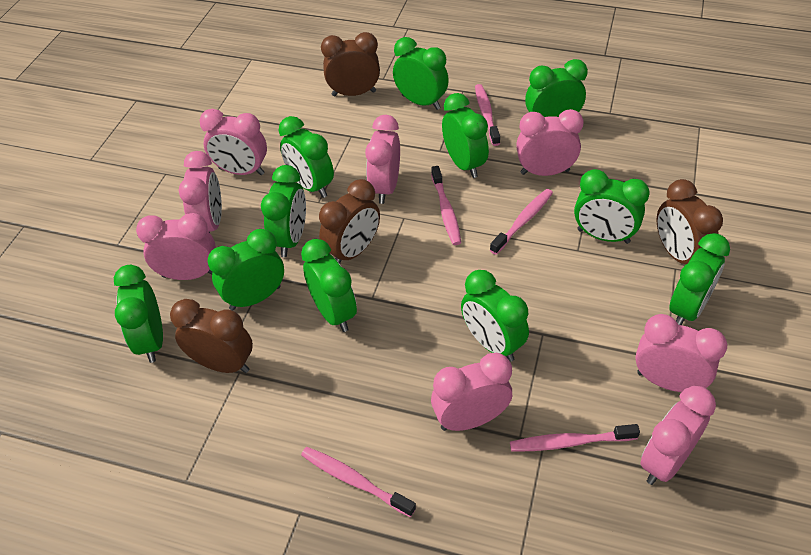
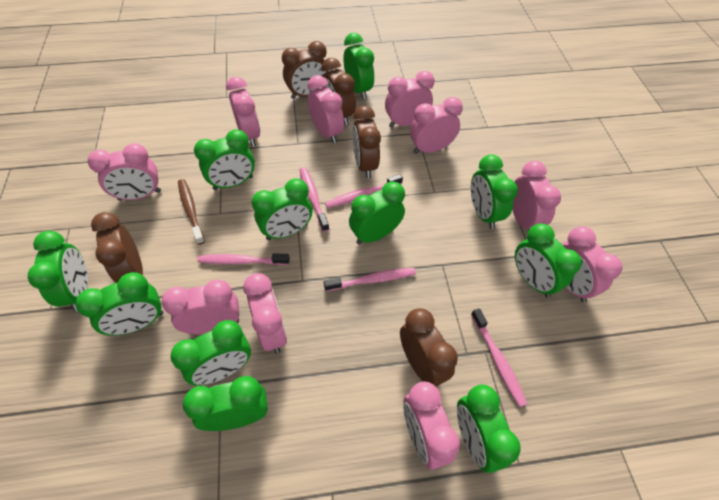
brown clock: 4 -> 5
brown toothbrush: 0 -> 1
pink clock: 8 -> 10

